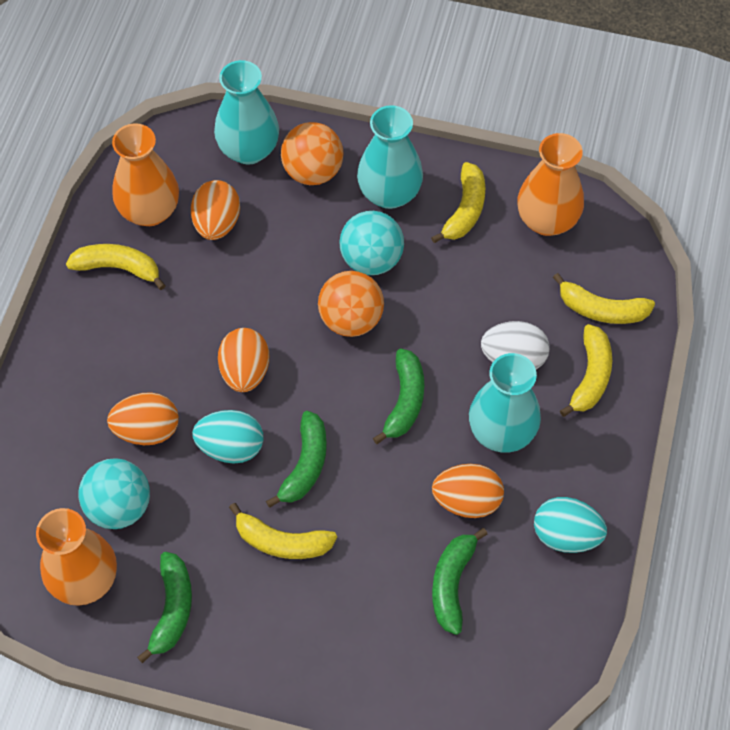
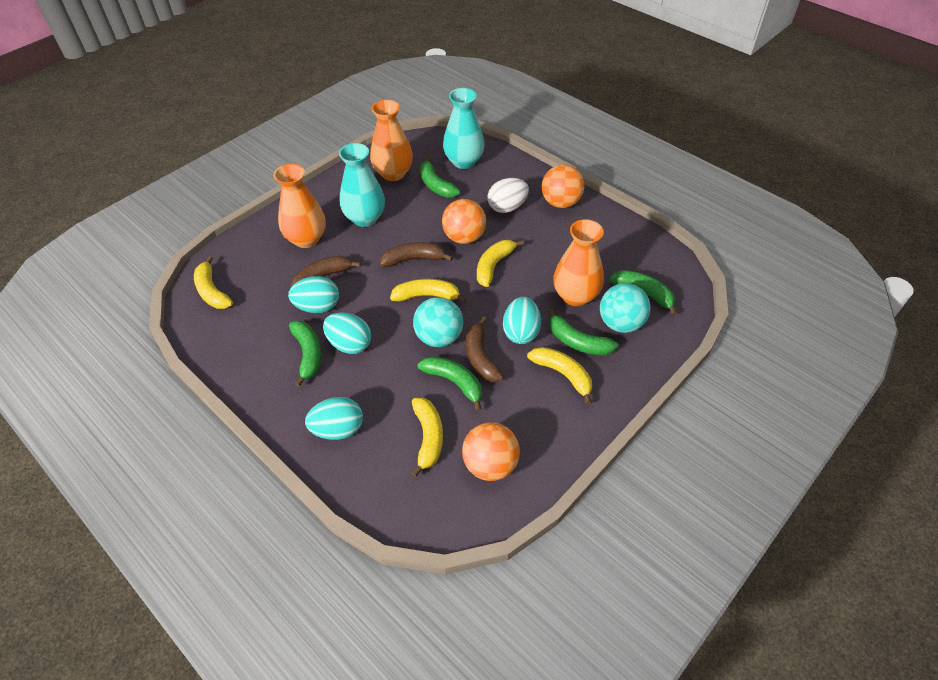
brown banana: 0 -> 3
green banana: 4 -> 5
orange ball: 2 -> 3
orange egg: 4 -> 0
turquoise egg: 2 -> 4
turquoise vase: 3 -> 2

